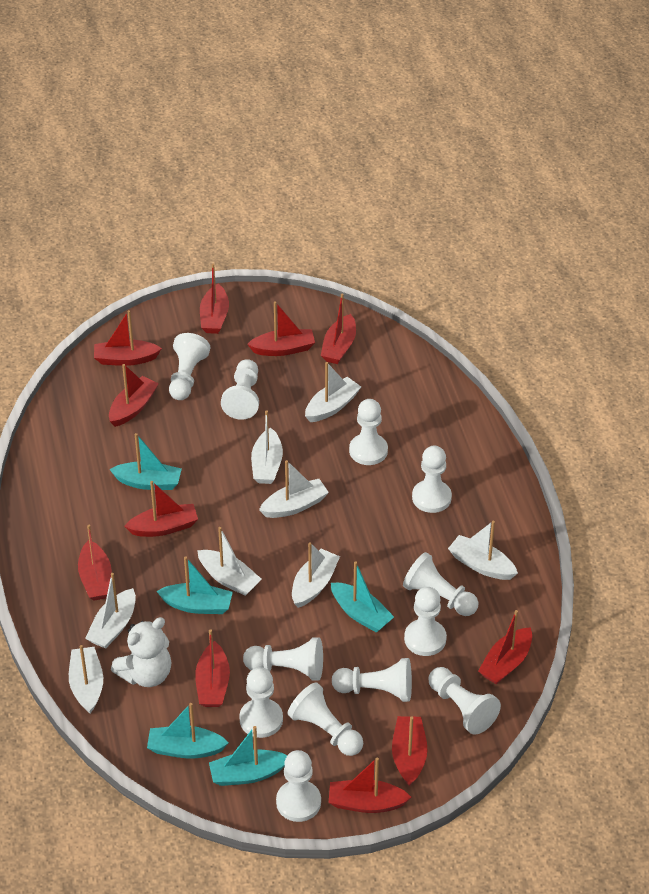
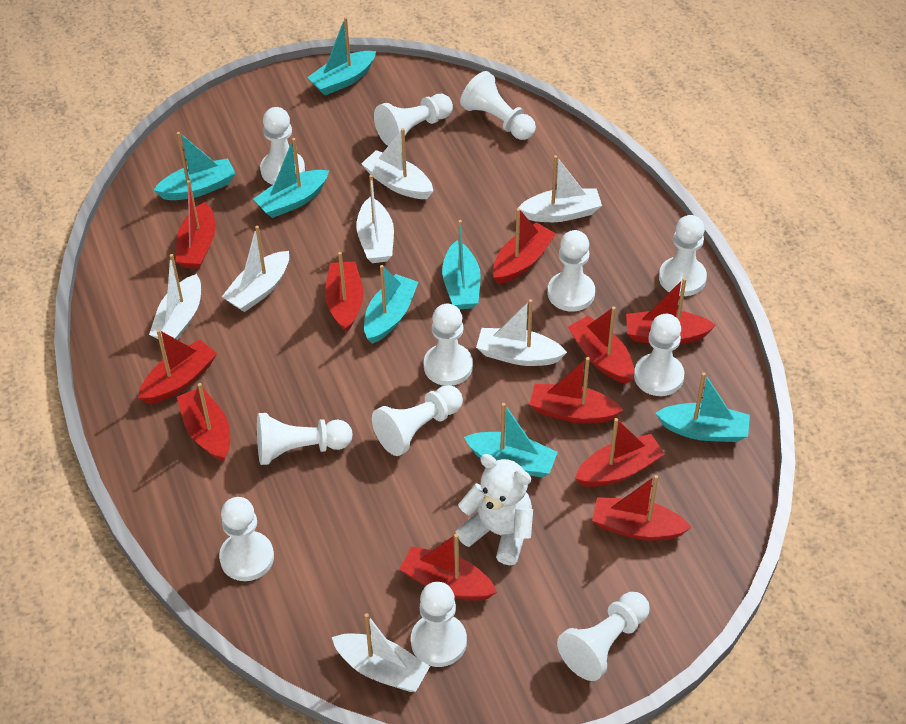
turquoise boat: 5 -> 7
white boat: 8 -> 7

